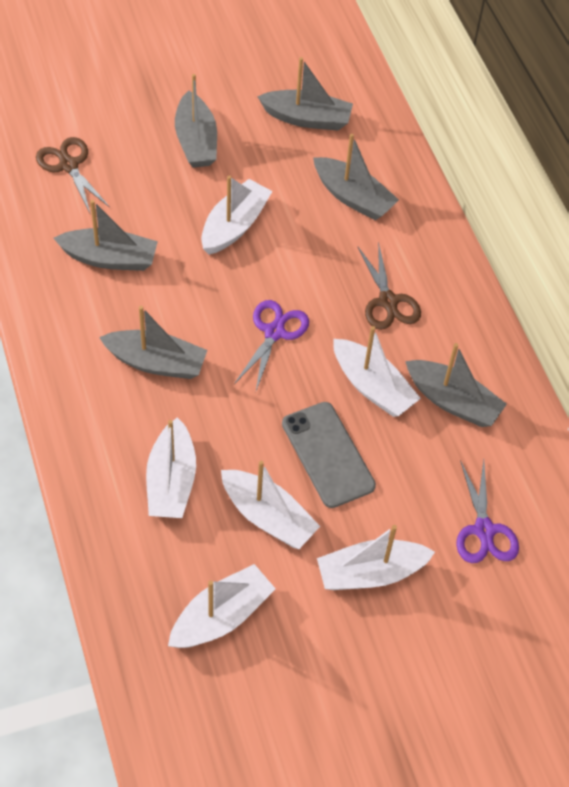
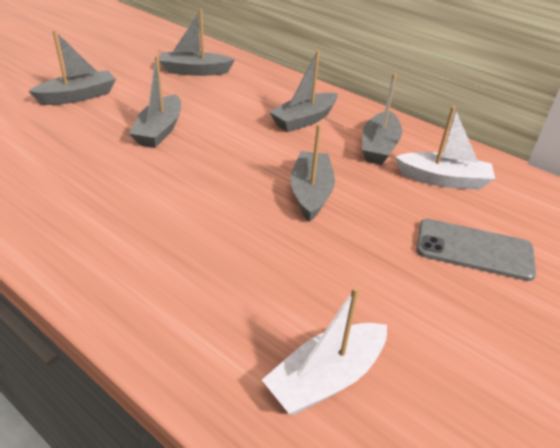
brown scissors: 2 -> 0
purple scissors: 2 -> 0
white boat: 6 -> 2

